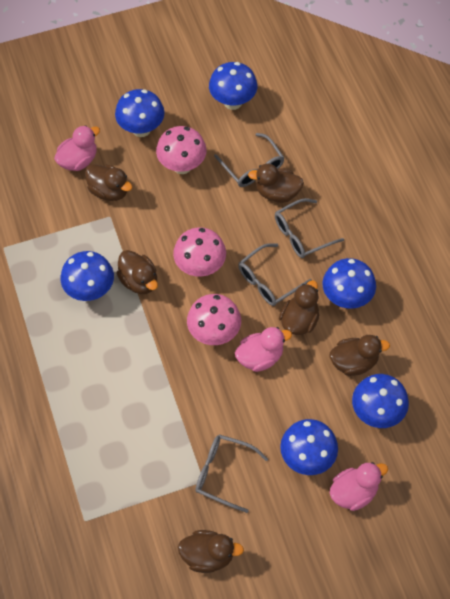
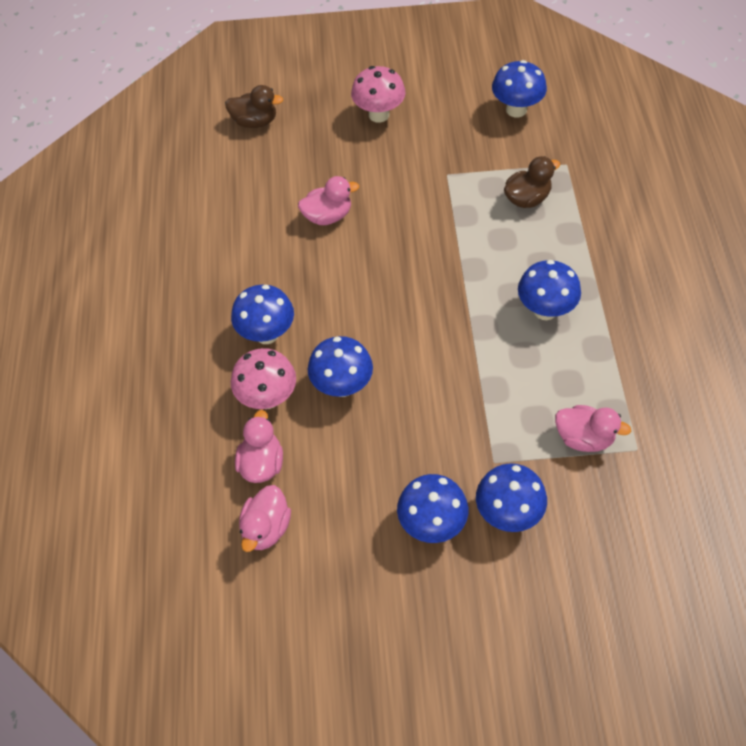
brown duck: 6 -> 2
grey glasses: 4 -> 0
pink duck: 3 -> 4
pink mushroom: 3 -> 2

